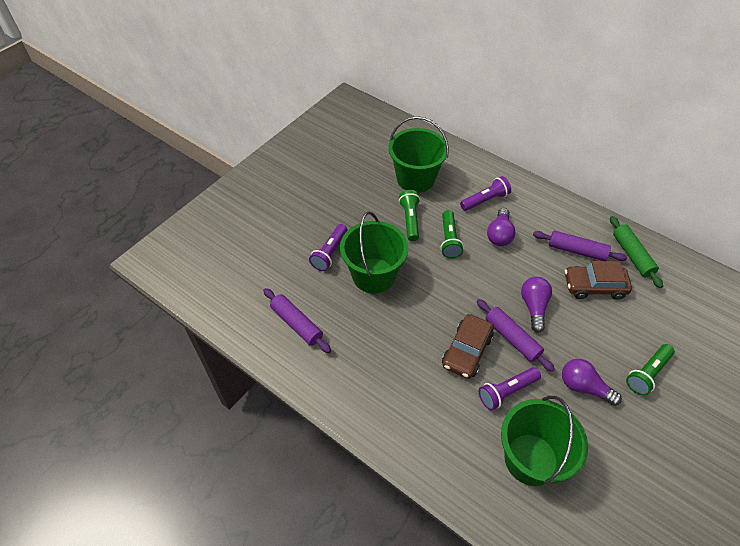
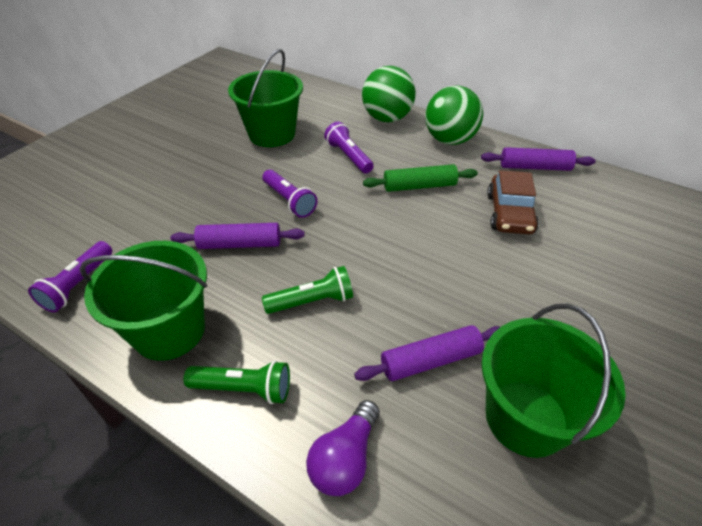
brown car: 2 -> 1
green ball: 0 -> 2
green flashlight: 3 -> 2
purple light bulb: 3 -> 1

